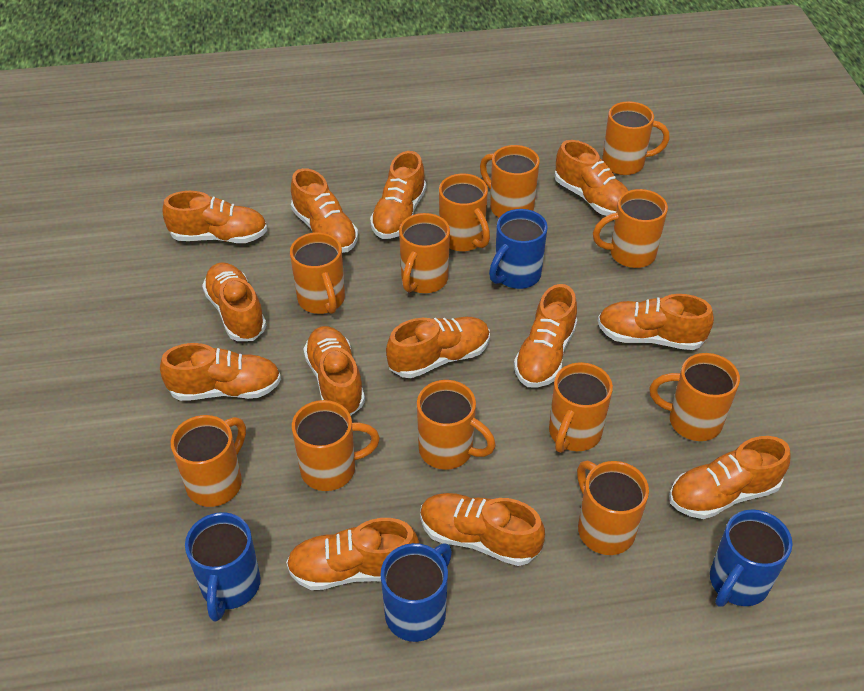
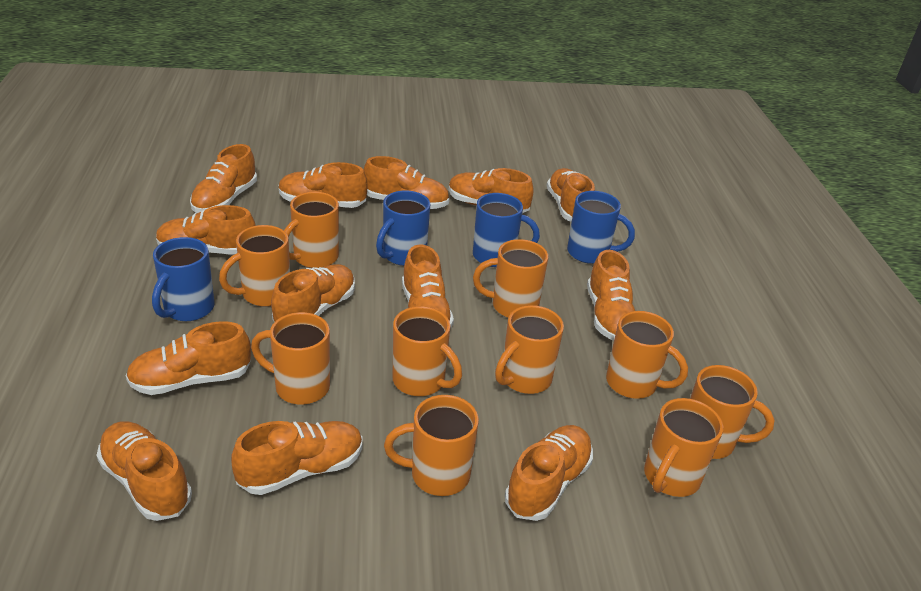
orange mug: 12 -> 10

